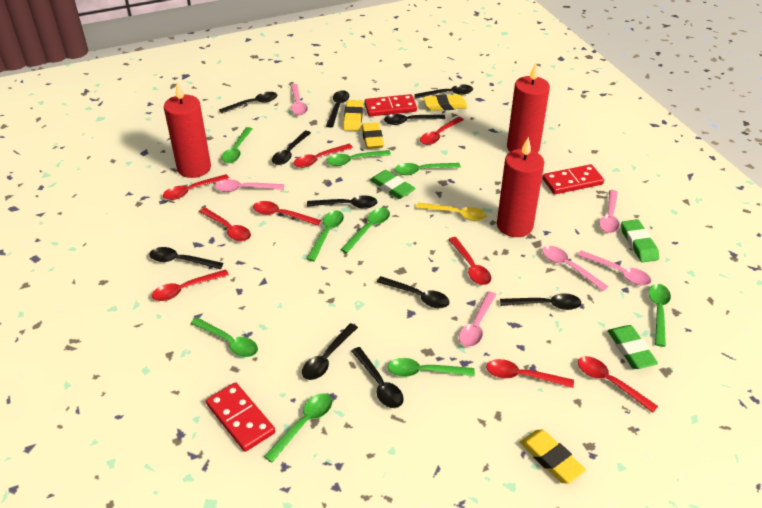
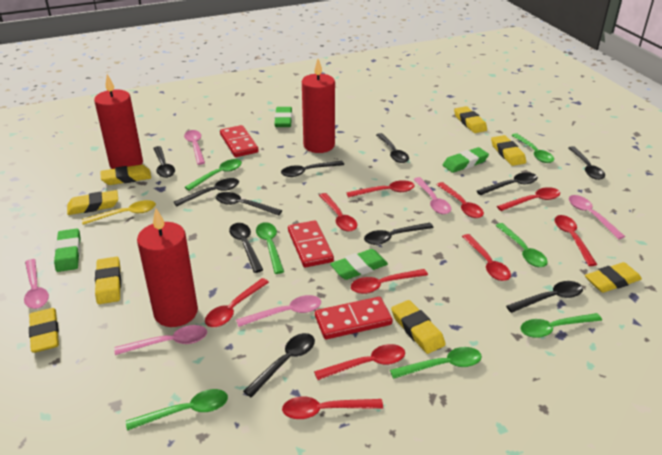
green eraser: 3 -> 4
green spoon: 9 -> 7
red spoon: 9 -> 10
yellow eraser: 4 -> 8

